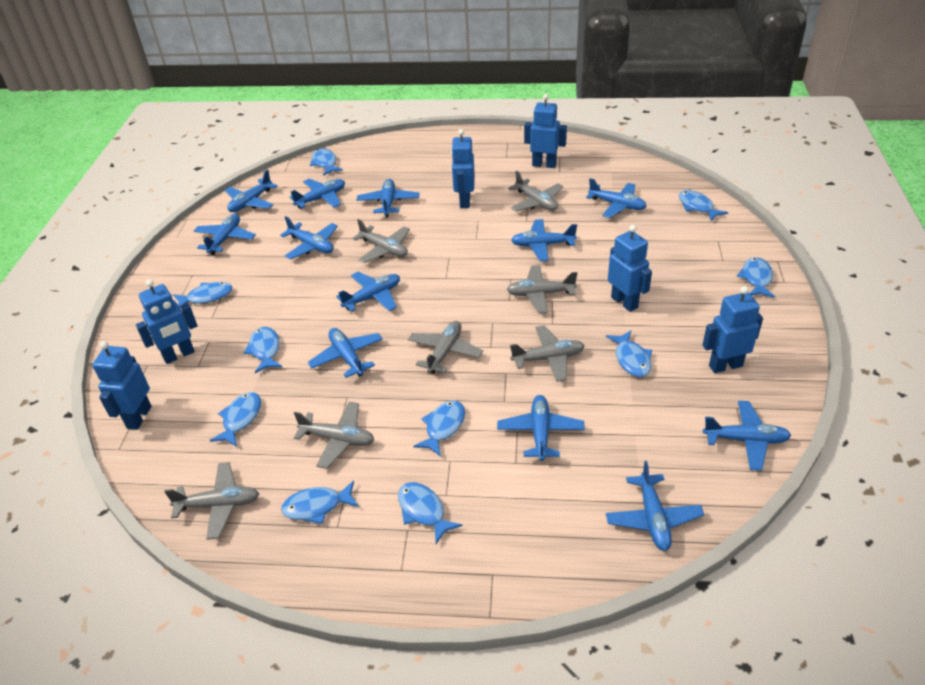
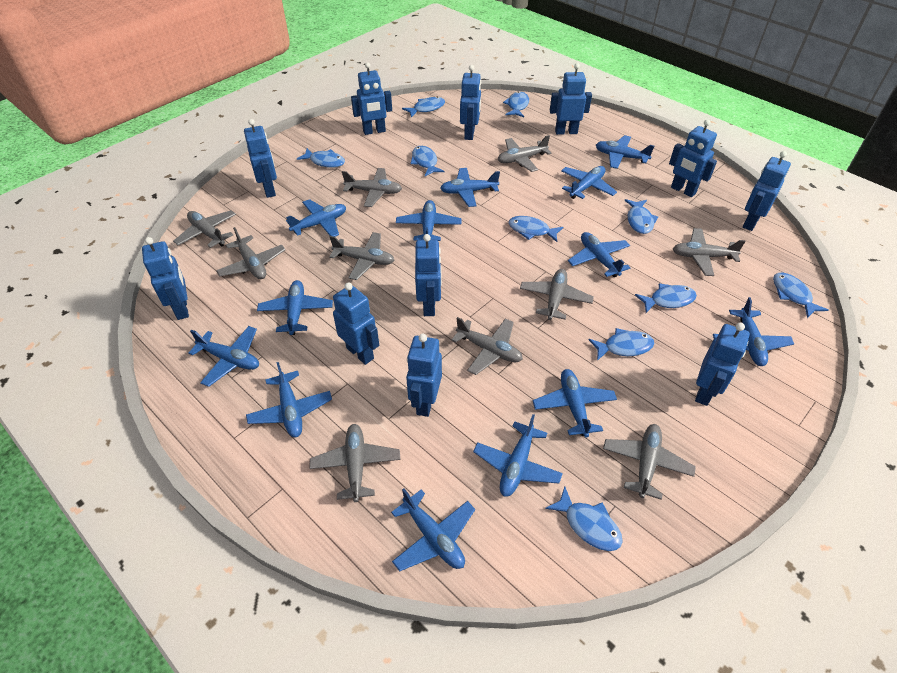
blue plane: 12 -> 13
blue robot: 6 -> 11
grey plane: 7 -> 10

